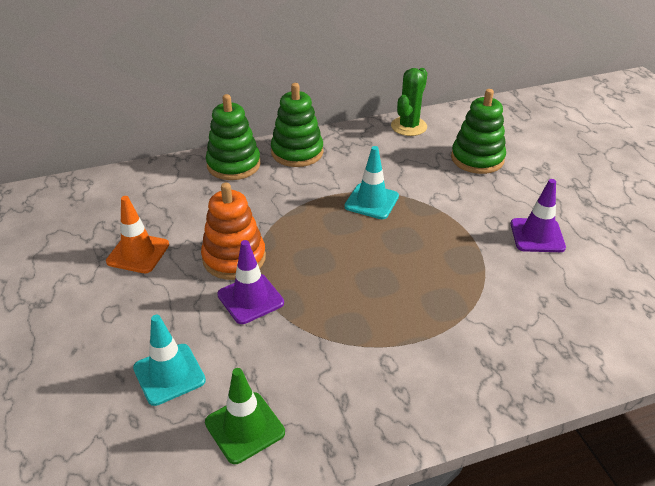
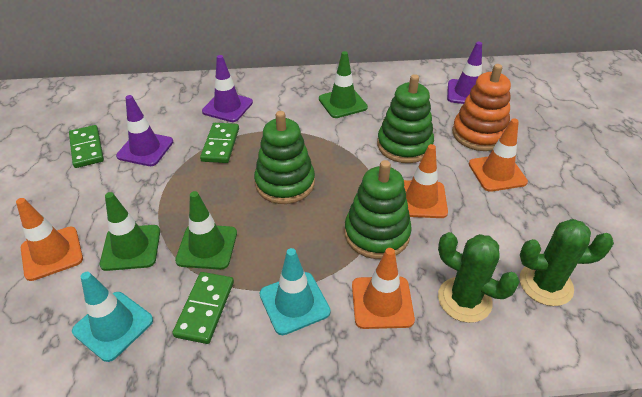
green cactus: 1 -> 2
green domino: 0 -> 3
green traffic cone: 1 -> 3
orange traffic cone: 1 -> 4
purple traffic cone: 2 -> 3

